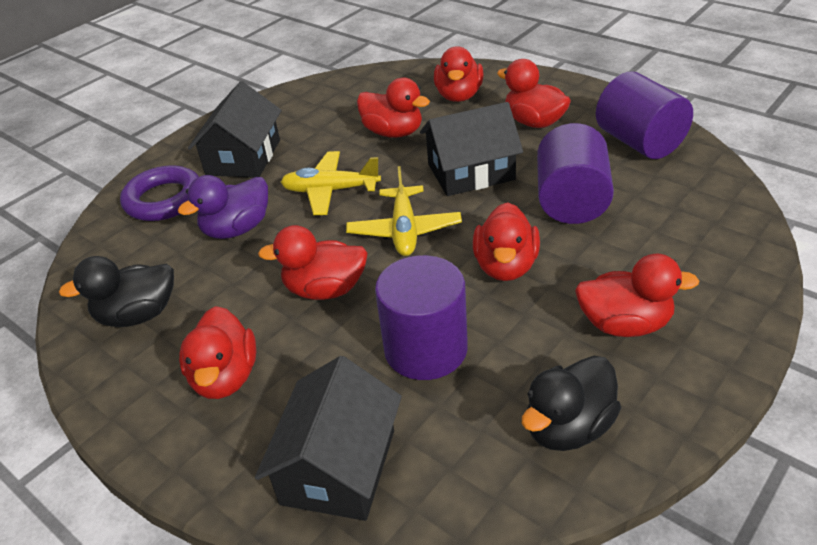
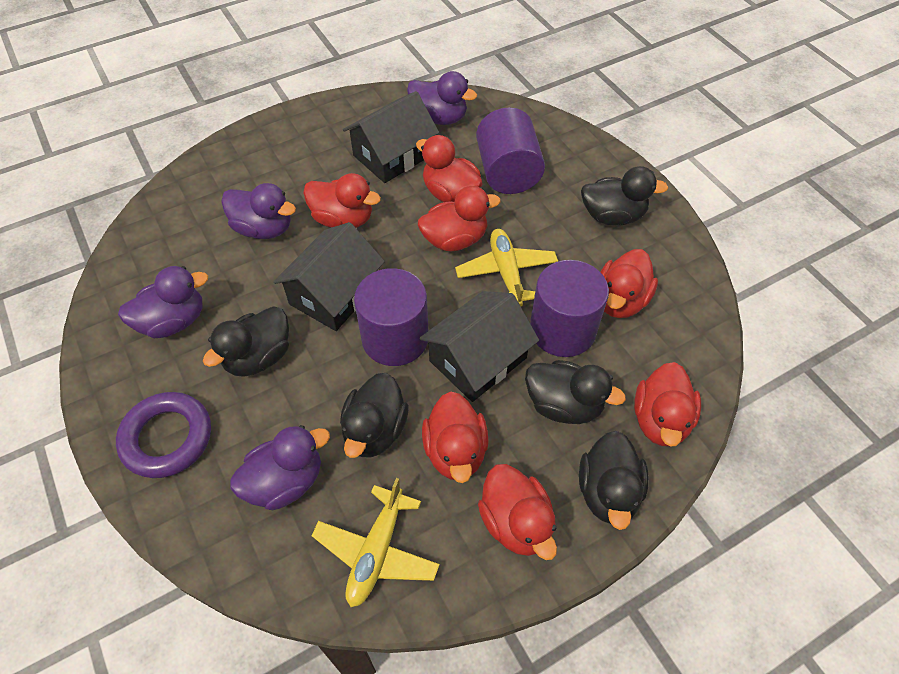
black duck: 2 -> 5
purple duck: 1 -> 4

